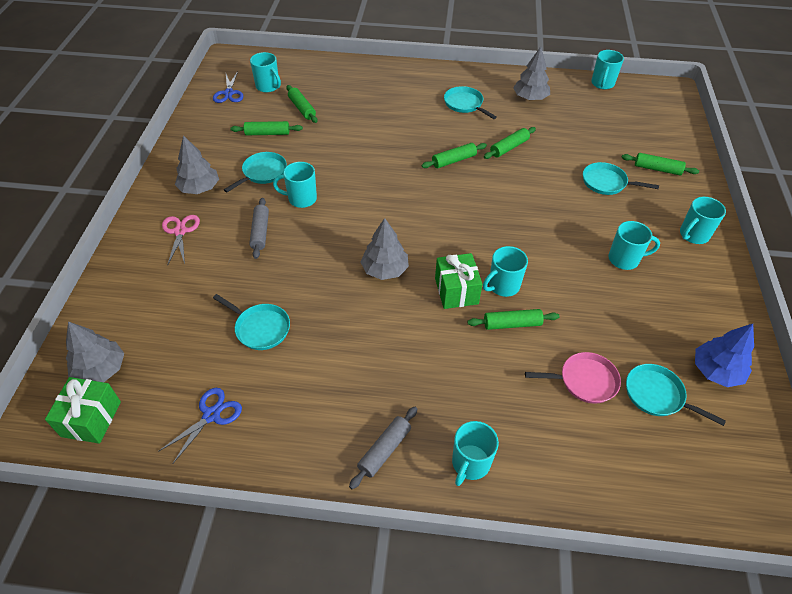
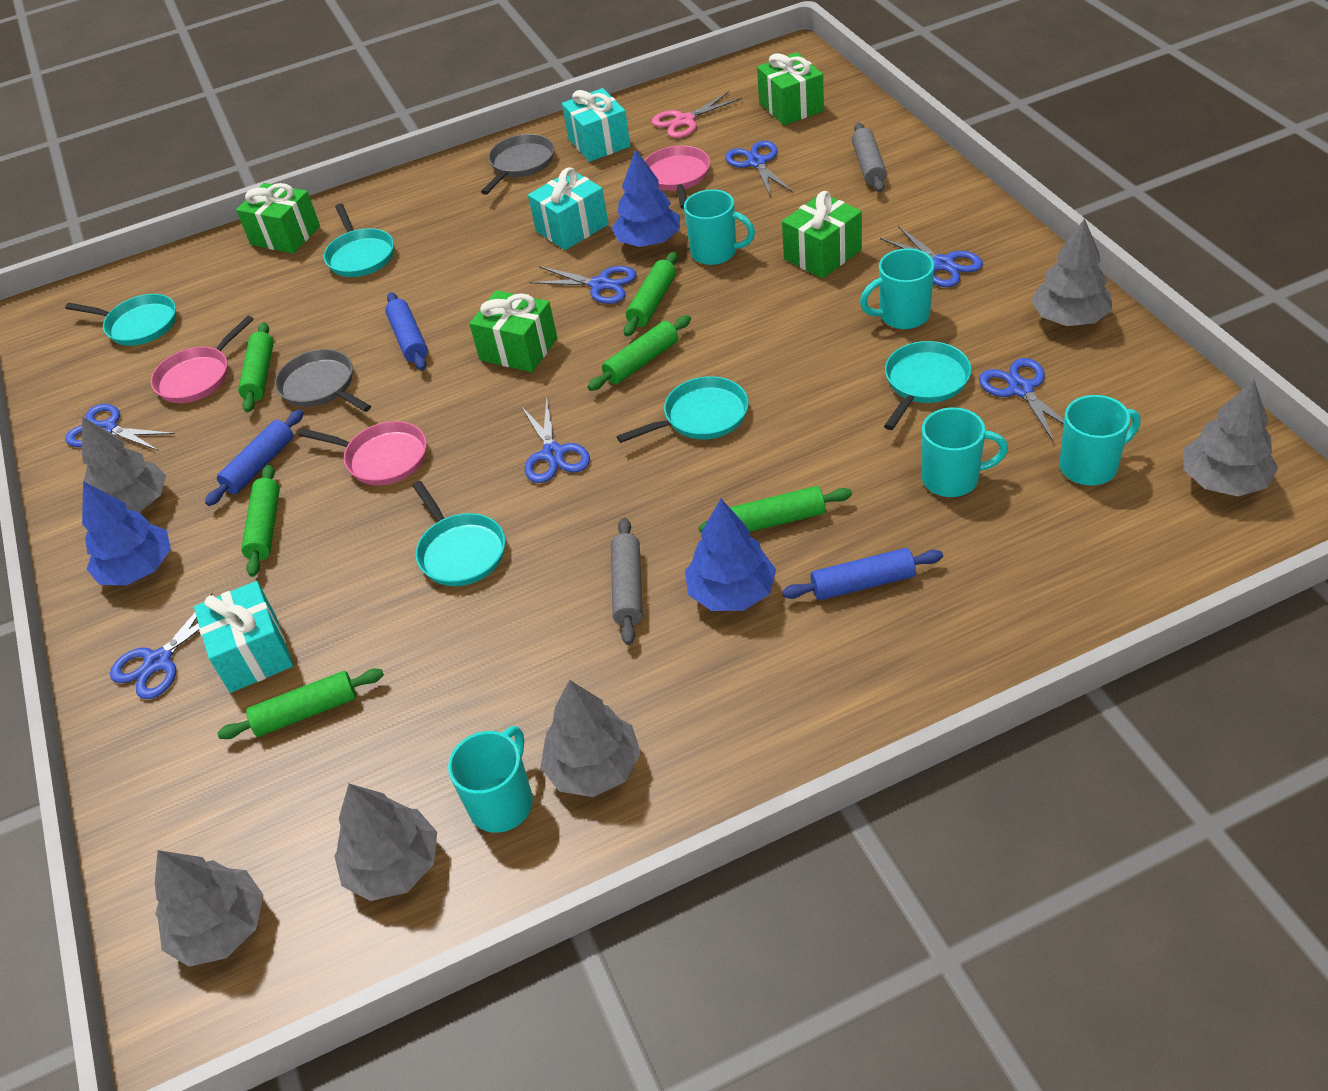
blue rolling pin: 0 -> 3
blue scissors: 2 -> 7
blue tree: 1 -> 3
green gift: 2 -> 4
grey pan: 0 -> 2
grey tree: 4 -> 6
pink pan: 1 -> 3
turquoise gift: 0 -> 3
turquoise mug: 7 -> 5

